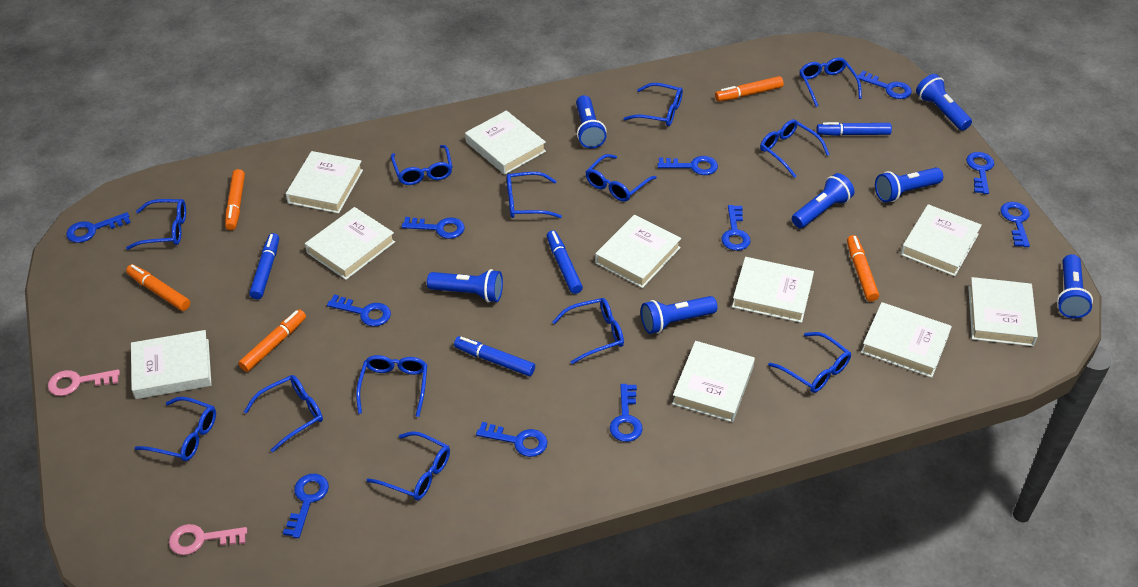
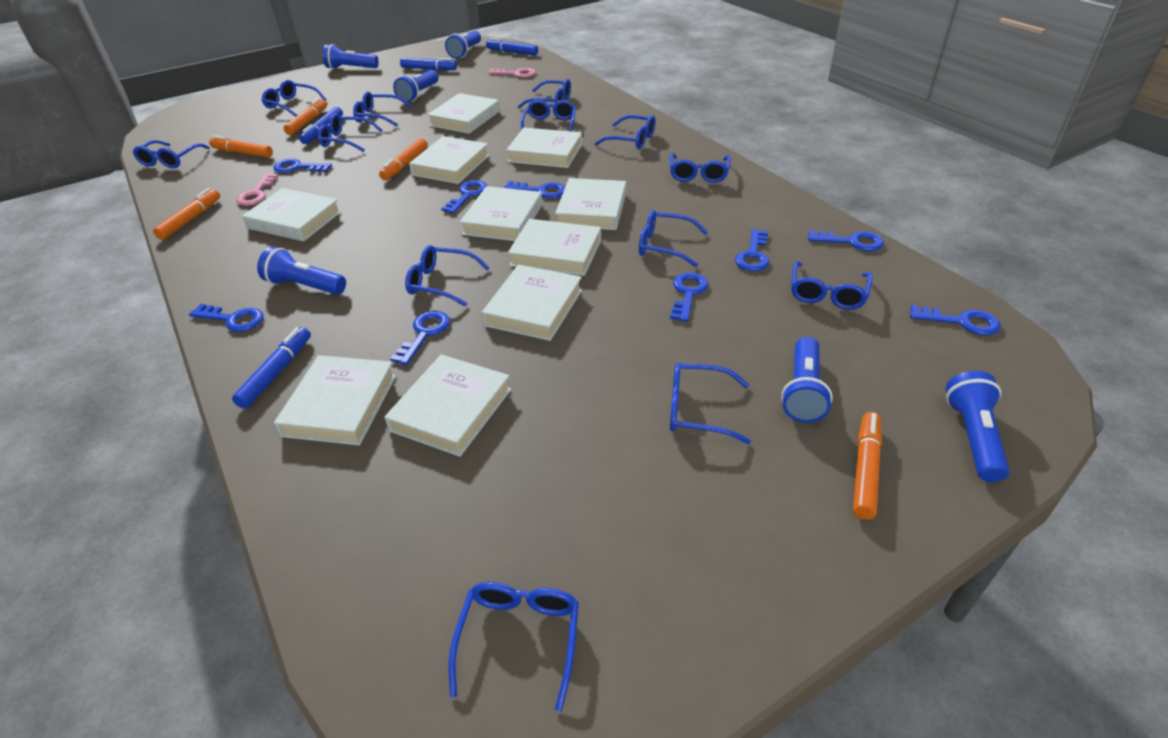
blue flashlight: 7 -> 6
blue key: 11 -> 9

